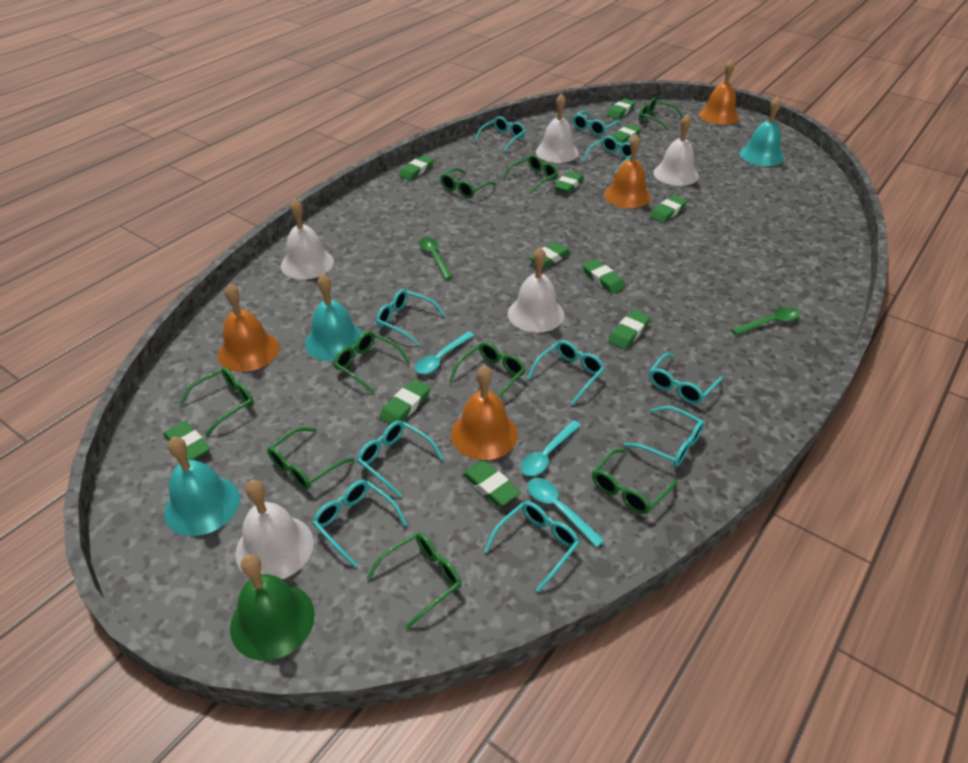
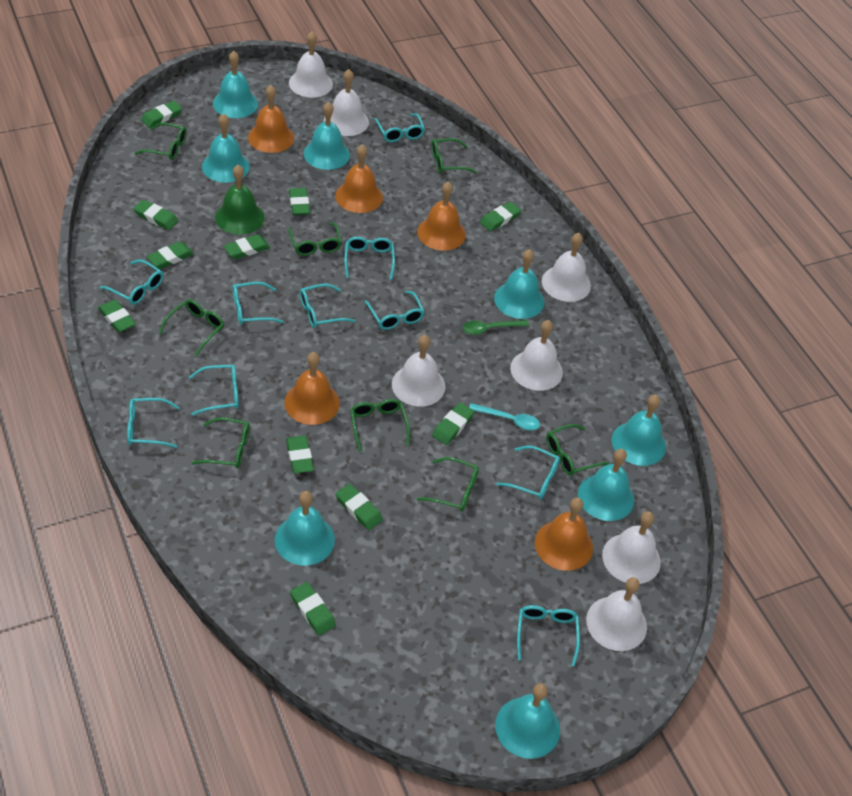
green glasses: 9 -> 8
green spoon: 2 -> 1
orange bell: 4 -> 5
turquoise bell: 3 -> 8
turquoise spoon: 3 -> 1
white bell: 5 -> 7

